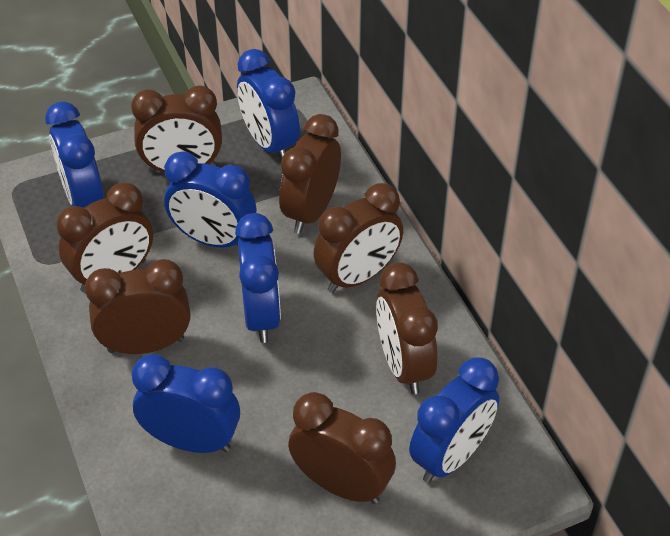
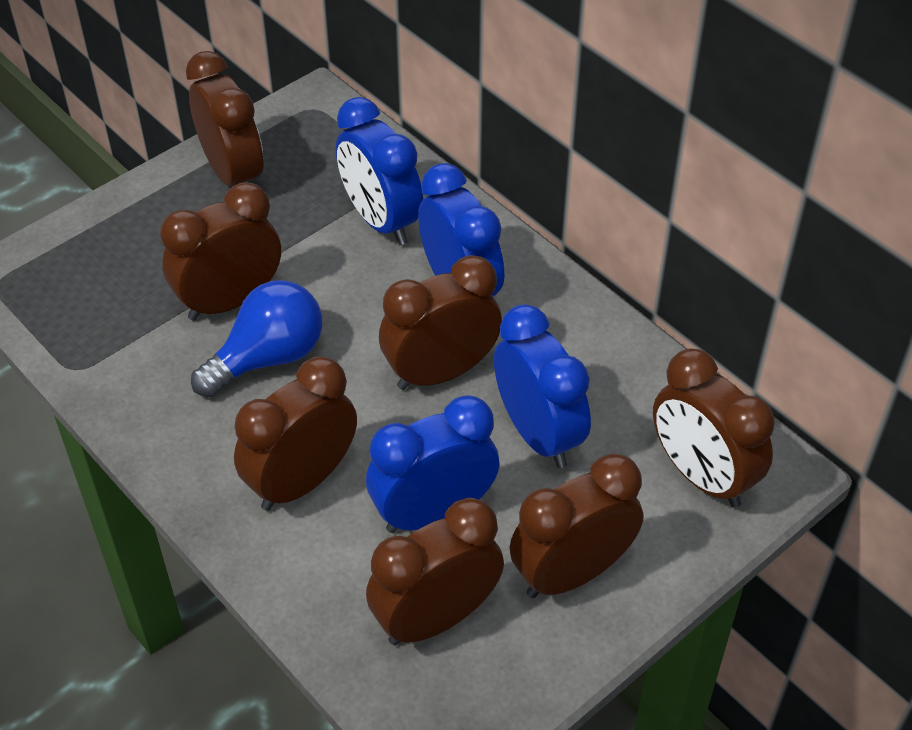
blue clock: 6 -> 4
blue light bulb: 0 -> 1

